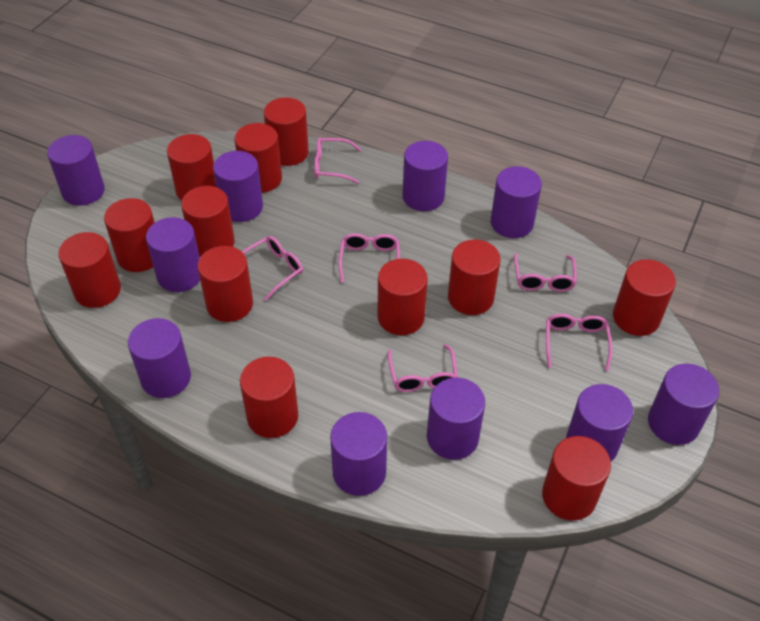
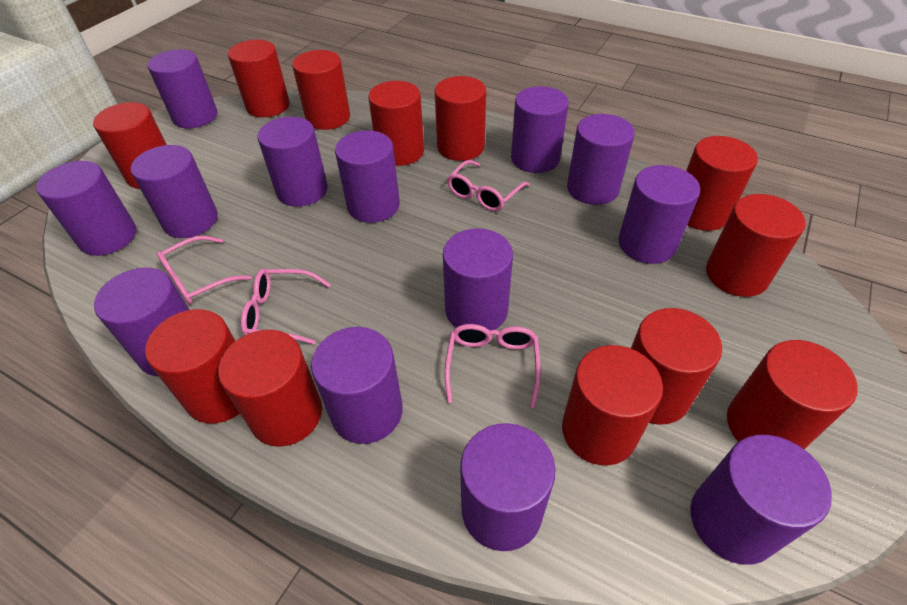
pink glasses: 6 -> 4
purple cylinder: 10 -> 13

